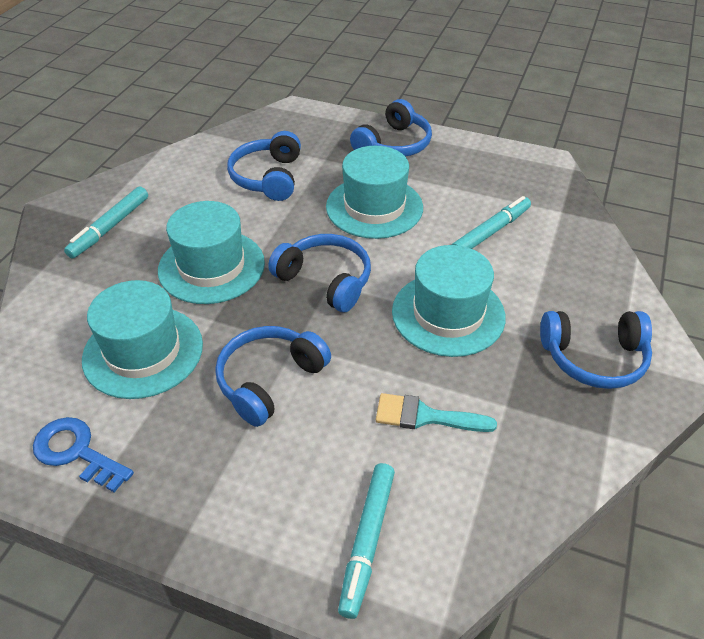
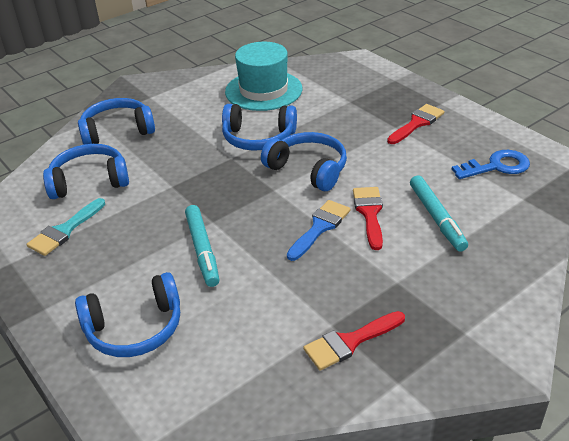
blue brush: 0 -> 1
red brush: 0 -> 3
turquoise hat: 4 -> 1
turquoise marker: 3 -> 2

